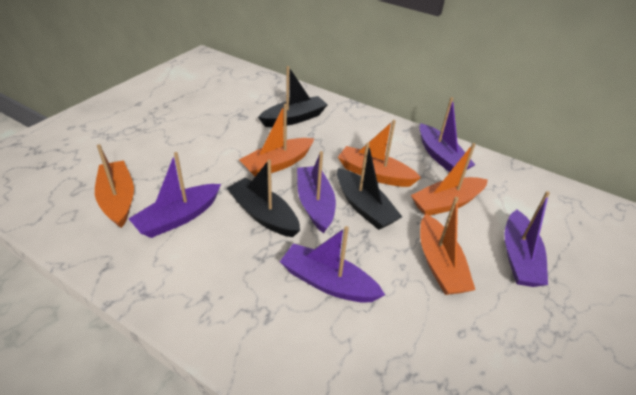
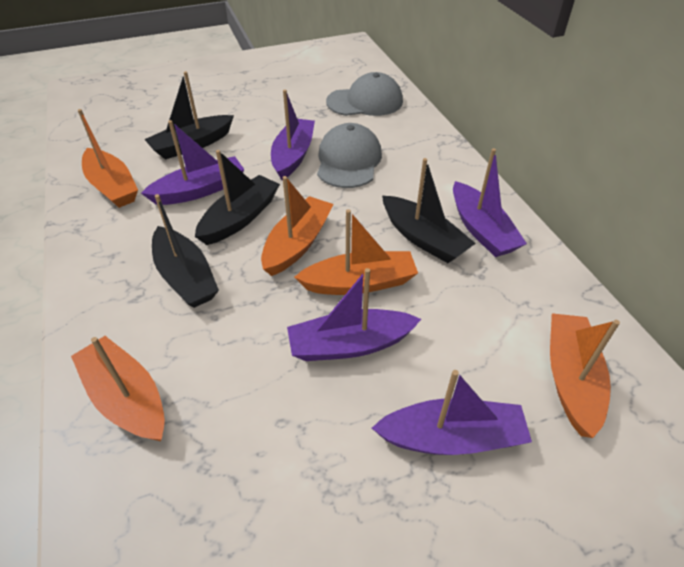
black boat: 3 -> 4
grey cap: 0 -> 2

